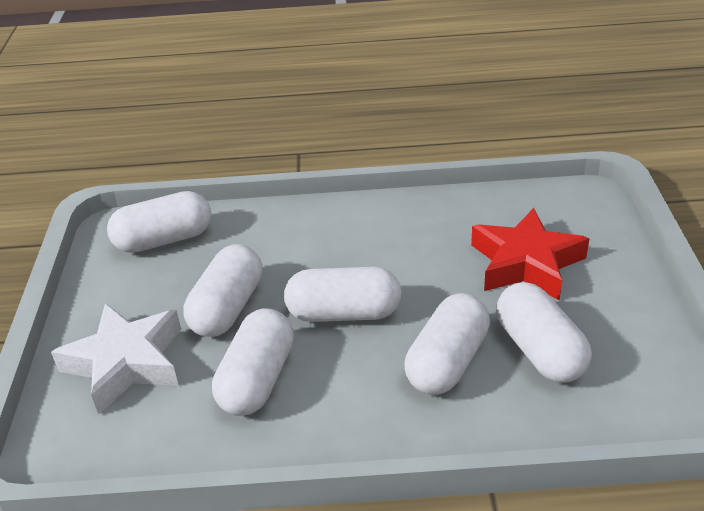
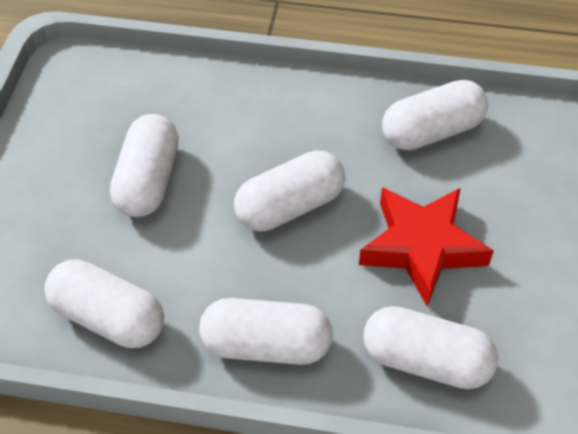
white star: 1 -> 0

